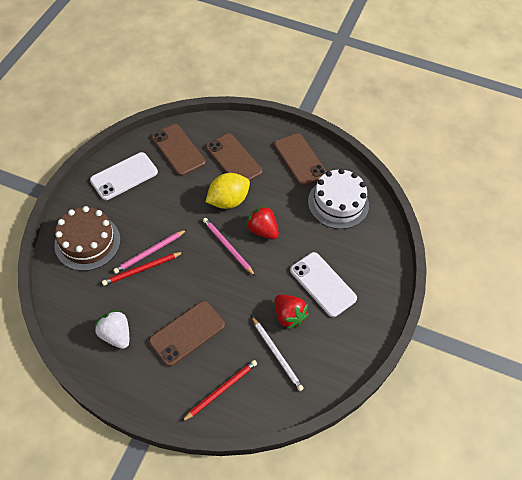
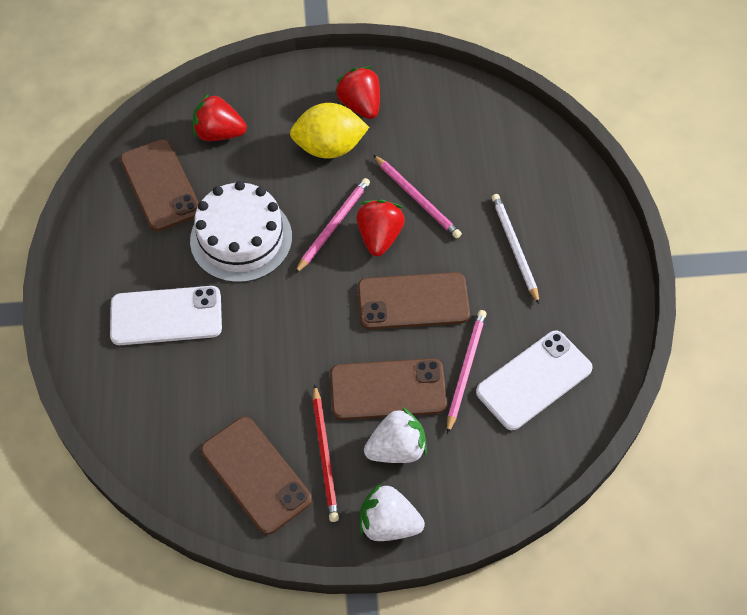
brown cake: 1 -> 0
pink pencil: 2 -> 3
red pencil: 2 -> 1
red strawberry: 2 -> 3
white strawberry: 1 -> 2

